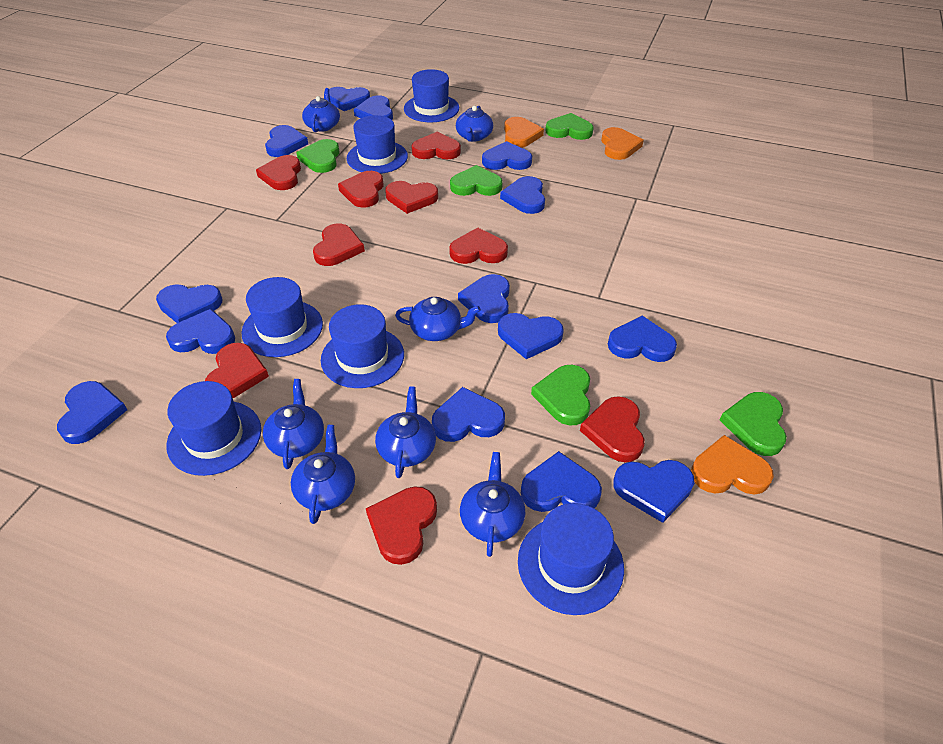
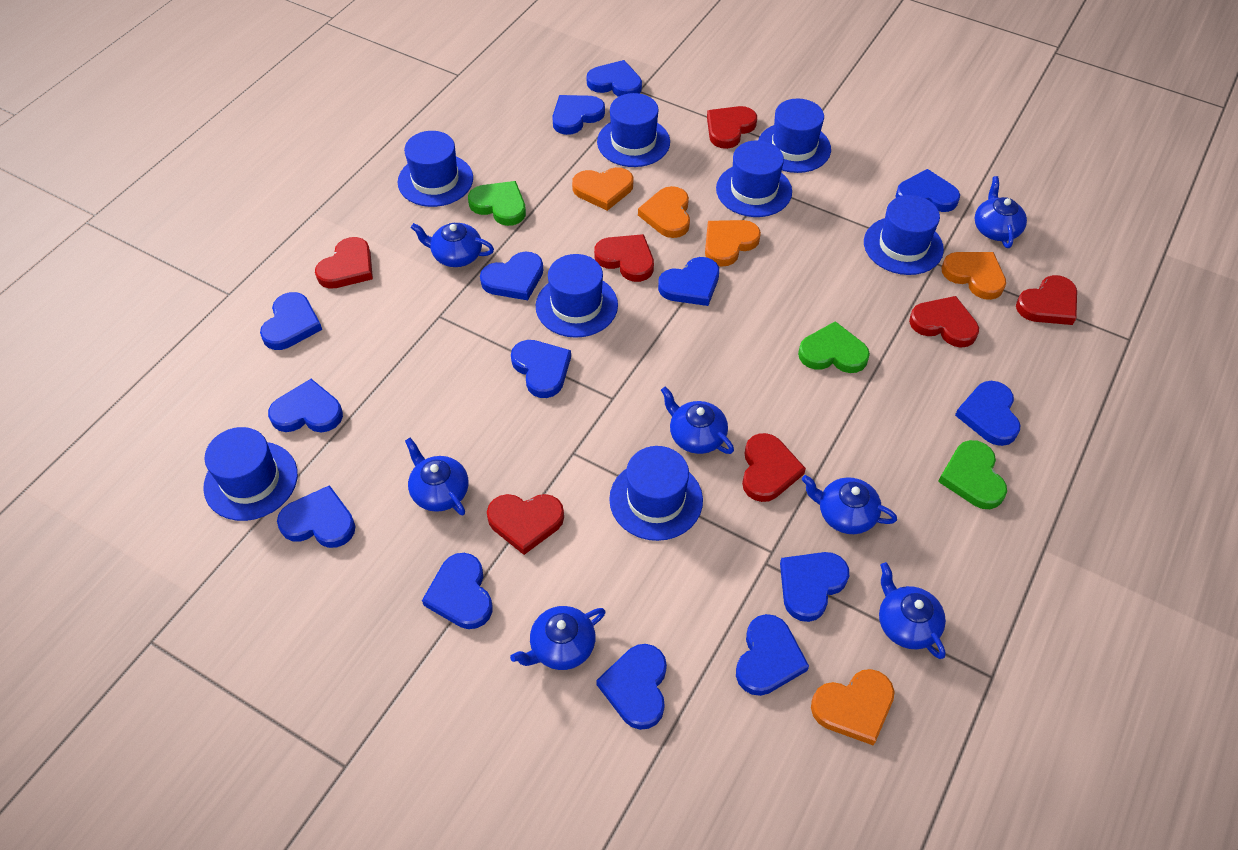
blue hat: 6 -> 8
green heart: 5 -> 3
orange heart: 3 -> 5
red heart: 9 -> 7

